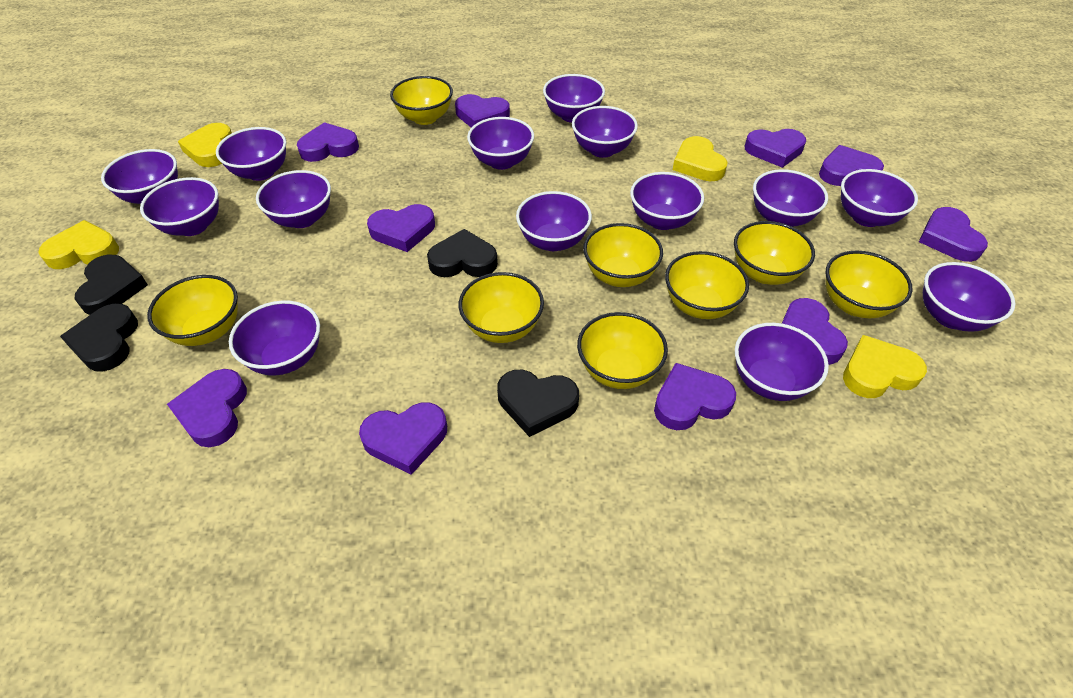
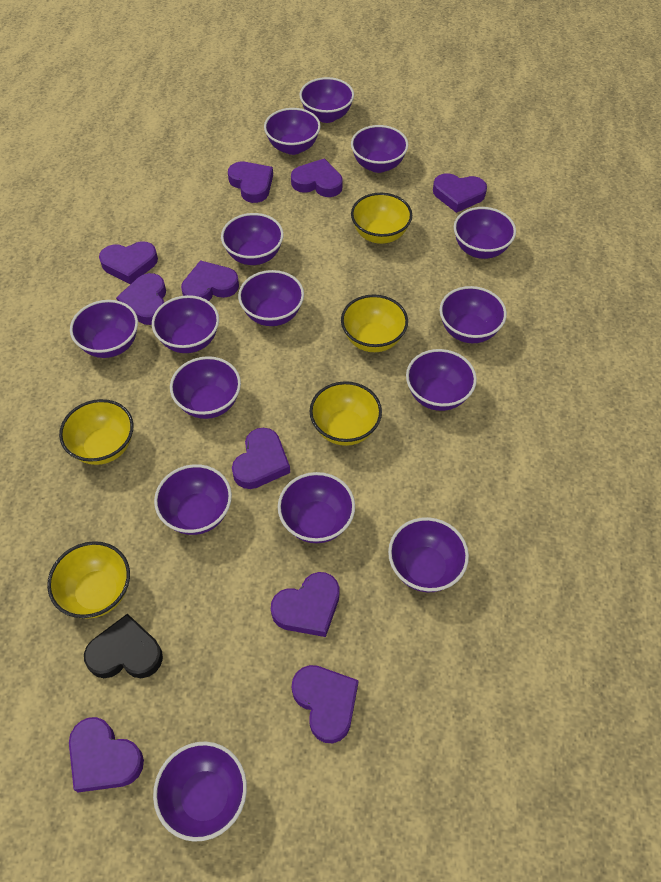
black heart: 4 -> 1
purple bowl: 14 -> 15
yellow bowl: 8 -> 5
yellow heart: 4 -> 0

